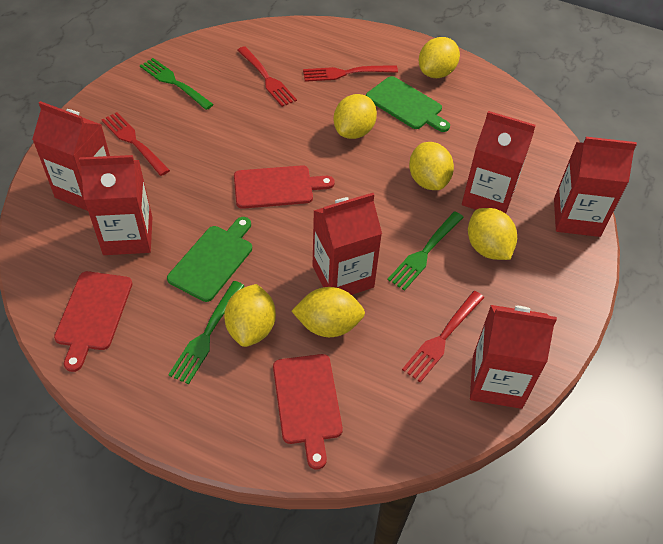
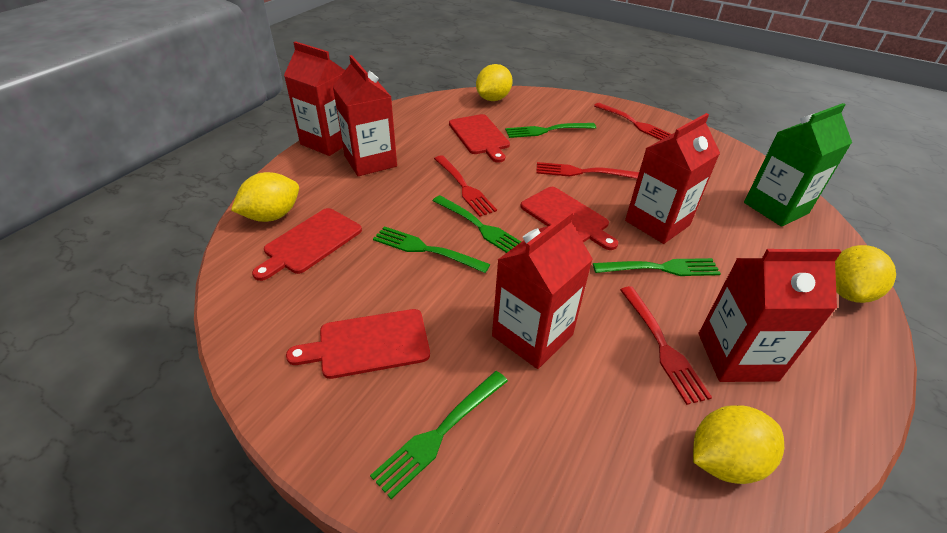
green carton: 0 -> 1
green cutting board: 2 -> 0
green fork: 3 -> 5
red carton: 6 -> 5
red cutting board: 3 -> 4
yellow lemon: 6 -> 4

